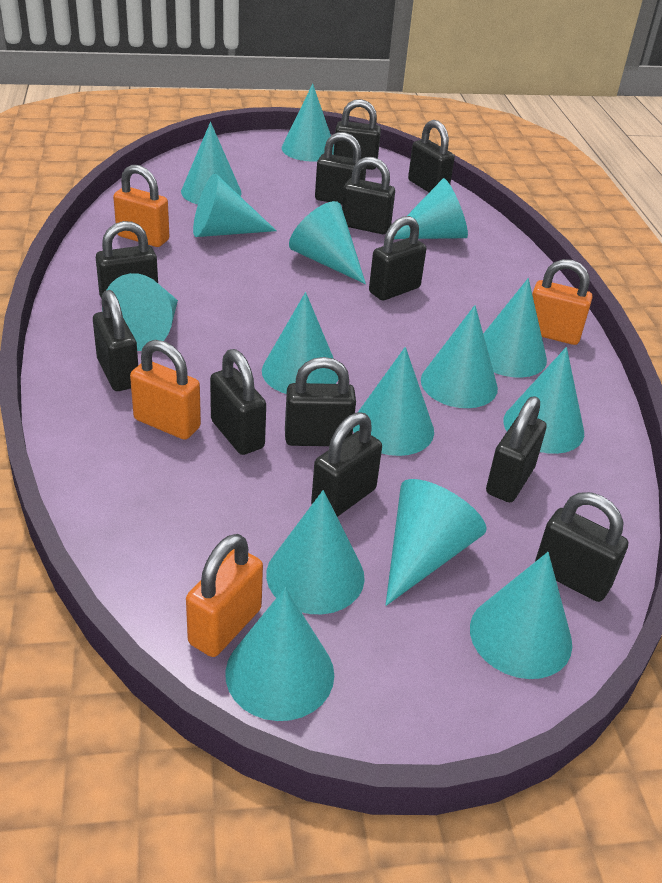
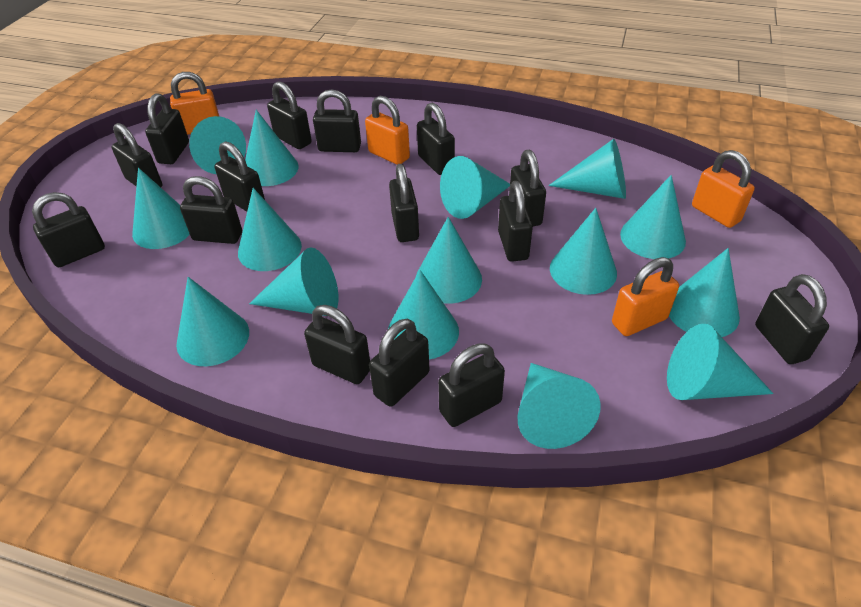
black padlock: 12 -> 15

